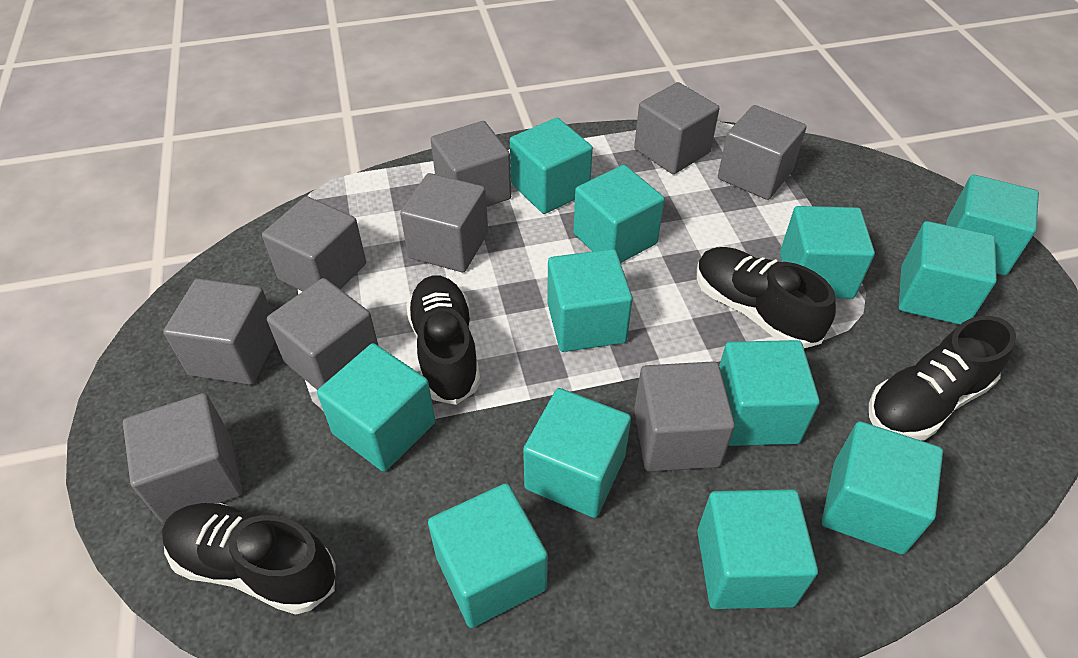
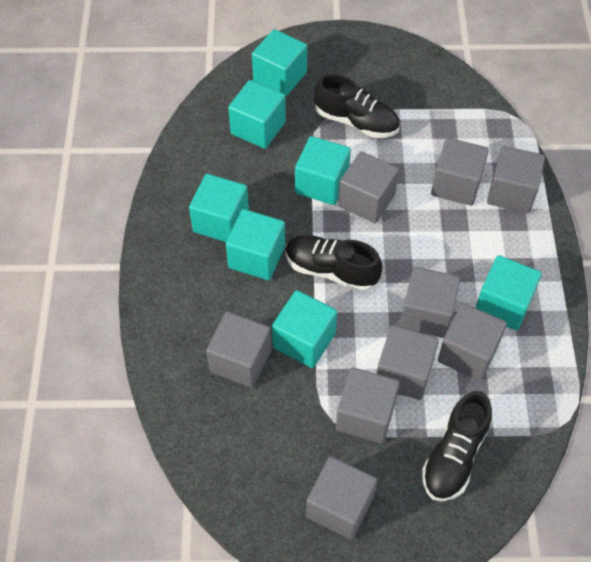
black shoe: 4 -> 3
turquoise cube: 12 -> 7

